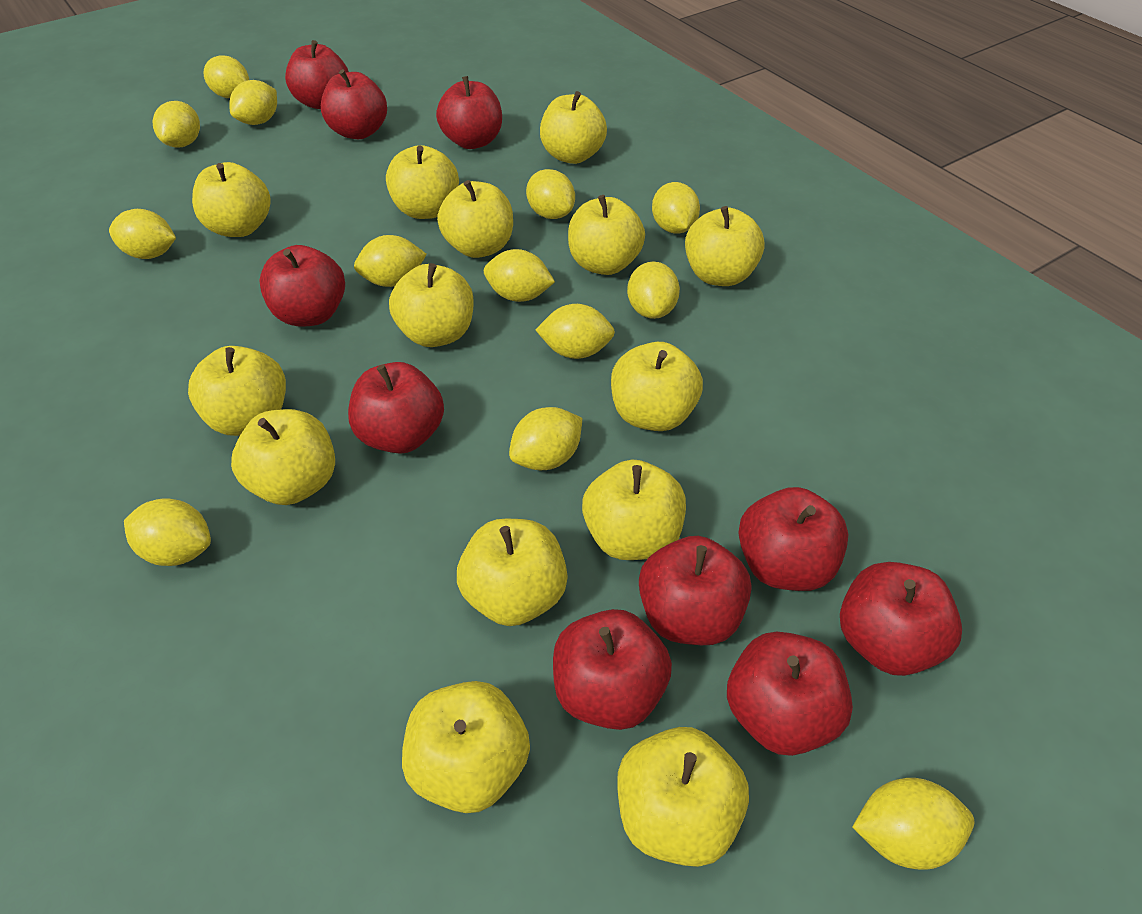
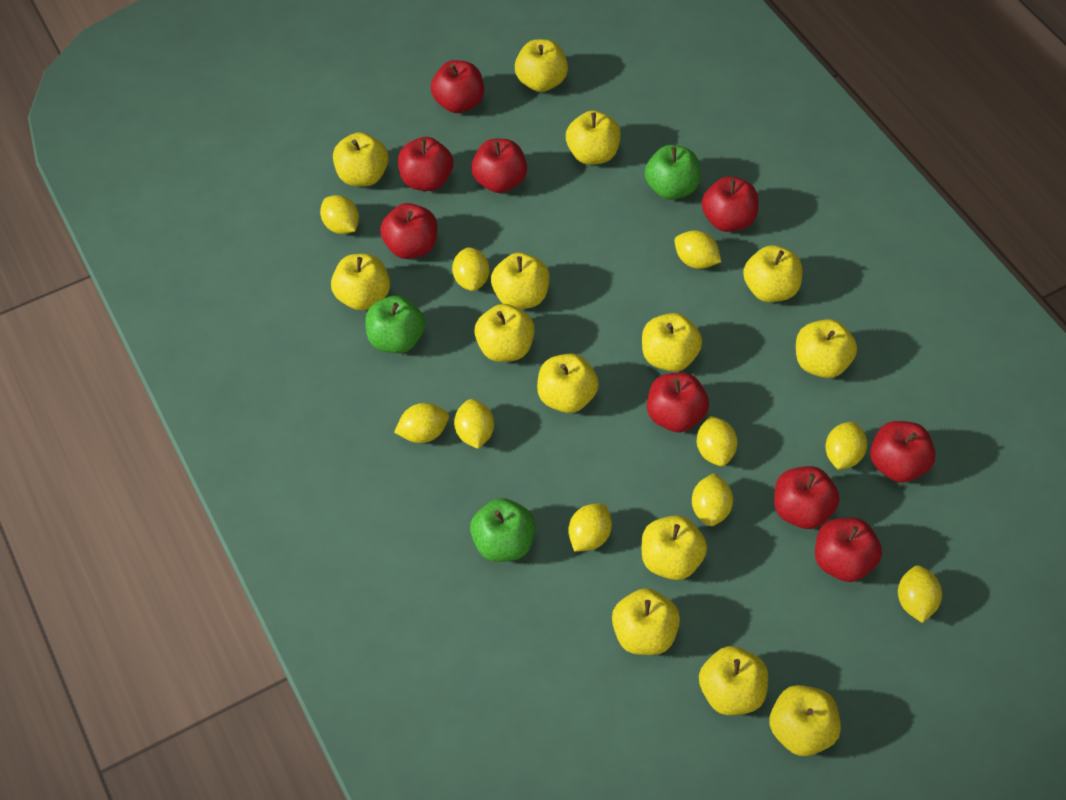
green apple: 0 -> 3
red apple: 10 -> 9
yellow lemon: 13 -> 10

